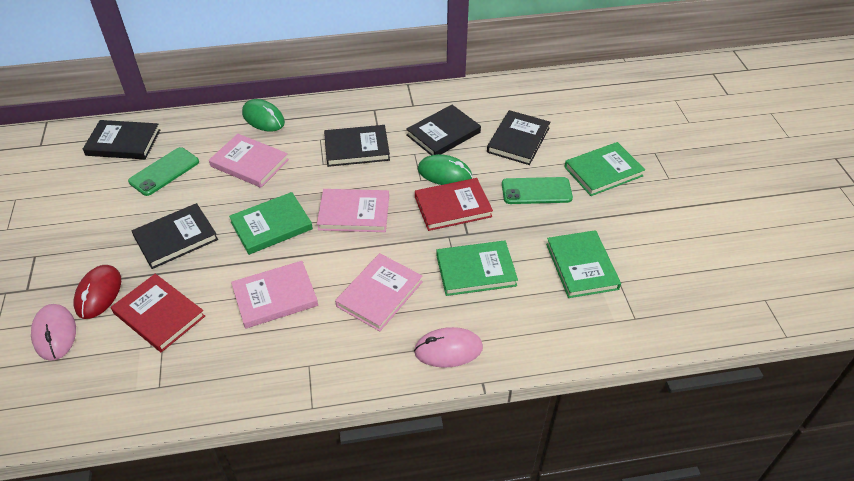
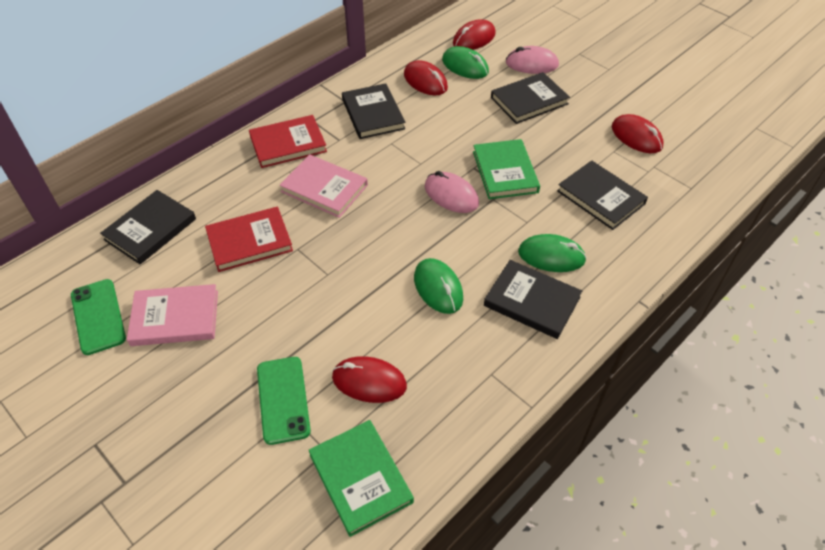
green book: 4 -> 2
green mouse: 2 -> 3
pink book: 4 -> 2
red mouse: 1 -> 4

